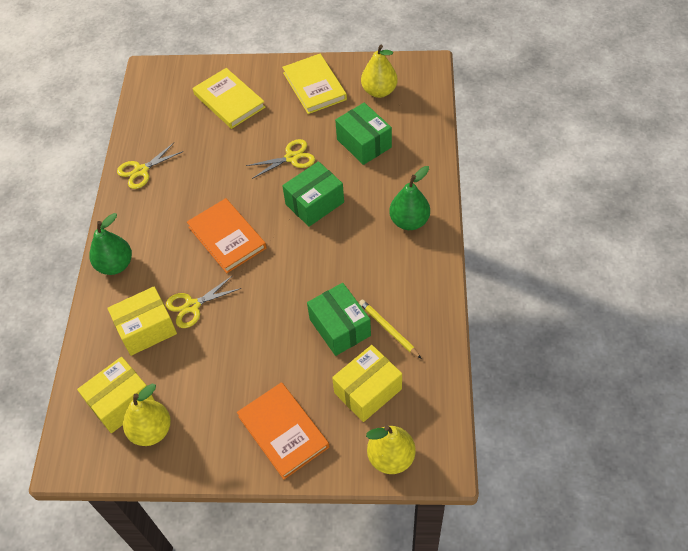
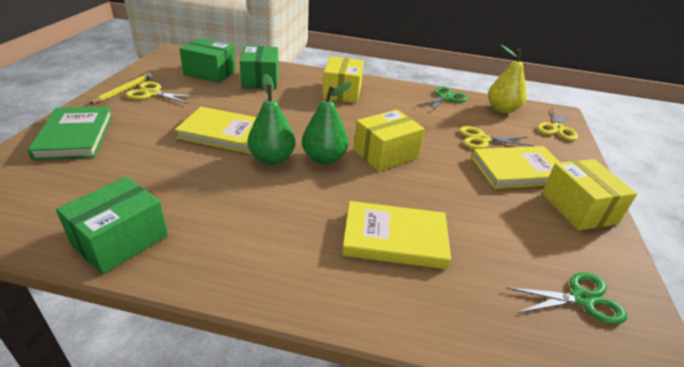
green book: 0 -> 1
green scissors: 0 -> 2
orange book: 2 -> 0
yellow book: 2 -> 3
yellow pear: 3 -> 1

